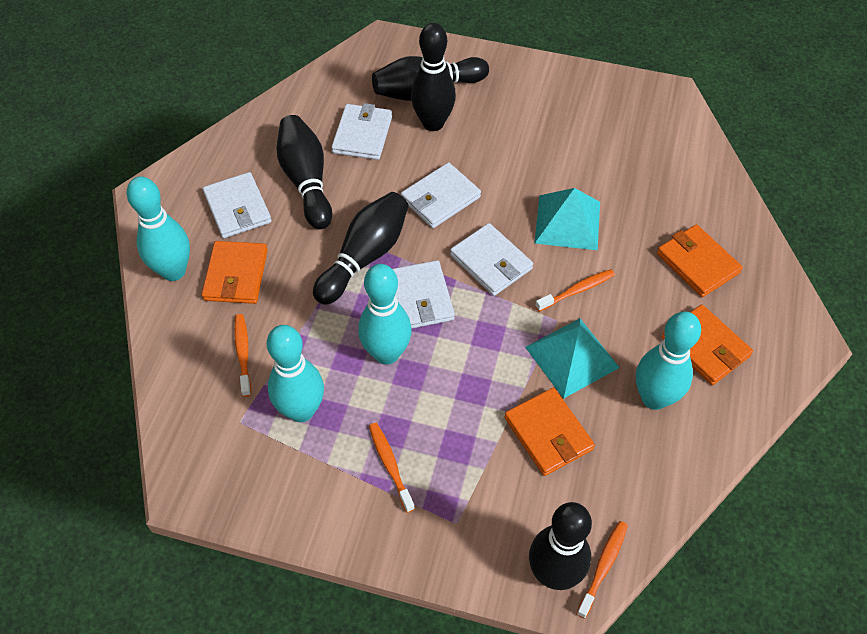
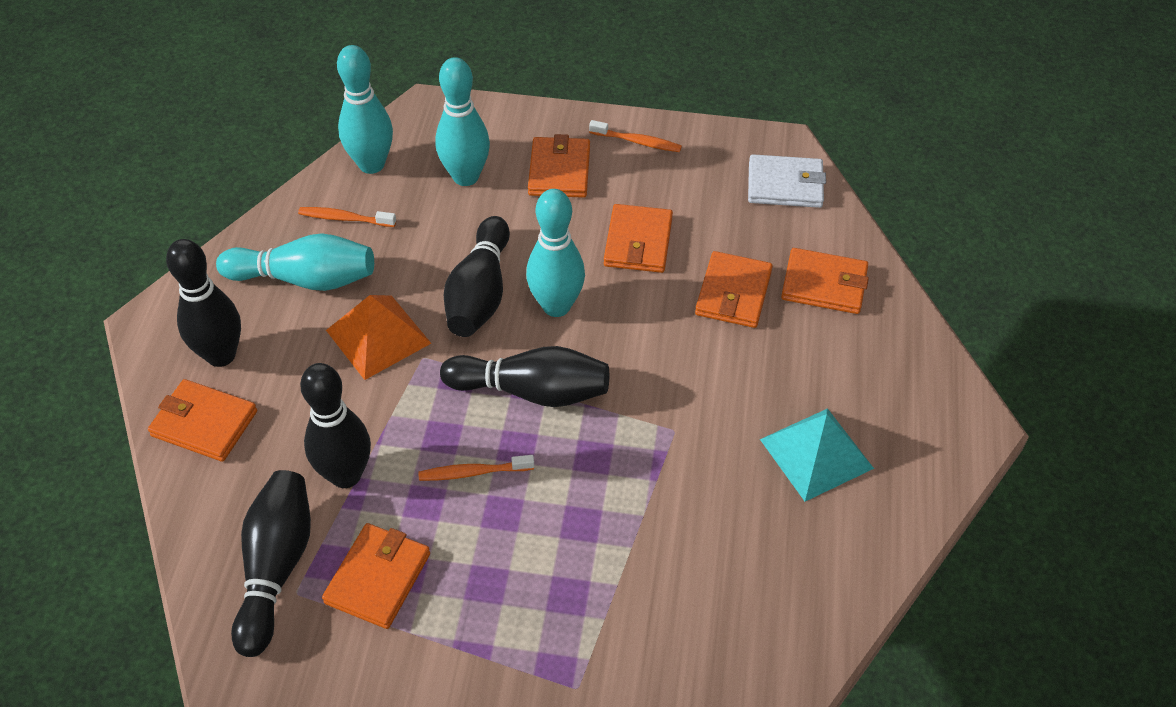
orange pyramid: 0 -> 1
orange toothbrush: 4 -> 3
orange wallet: 4 -> 6
turquoise pyramid: 2 -> 1
white wallet: 5 -> 1

